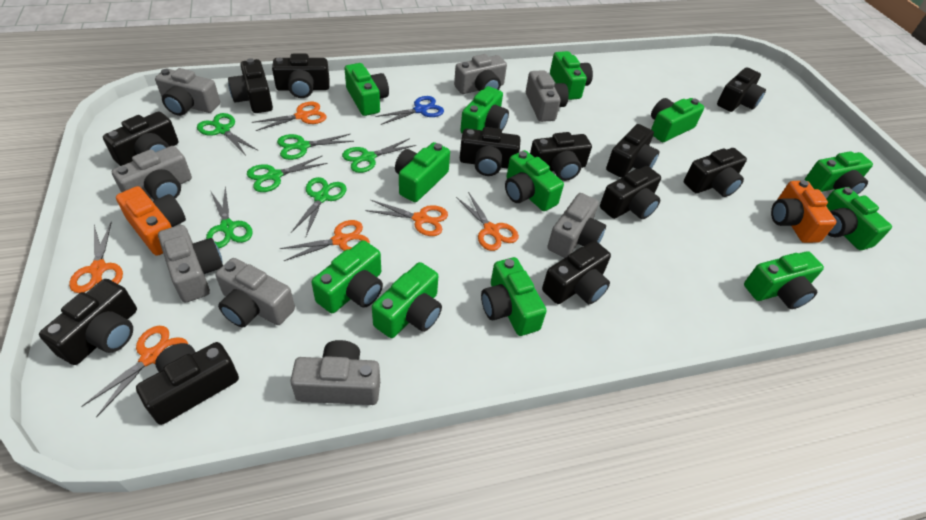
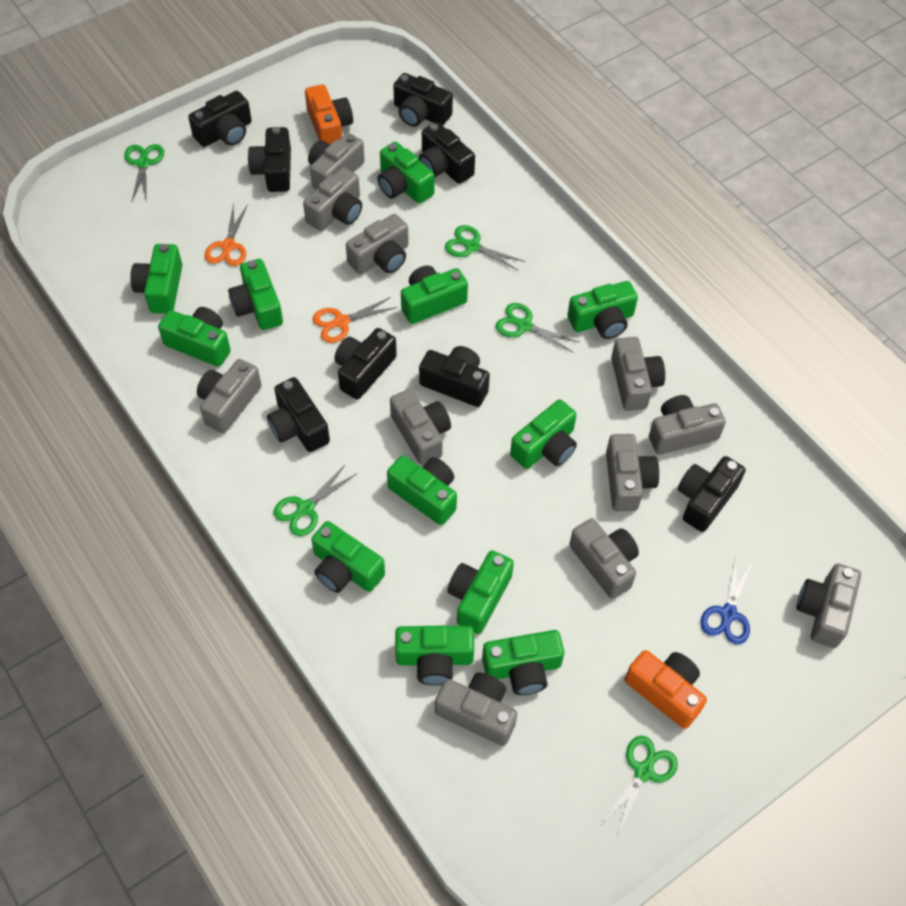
black camera: 12 -> 8
green scissors: 6 -> 5
grey camera: 8 -> 11
orange scissors: 6 -> 2

